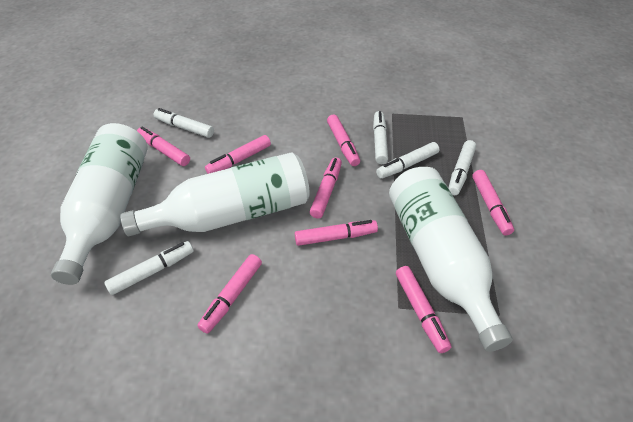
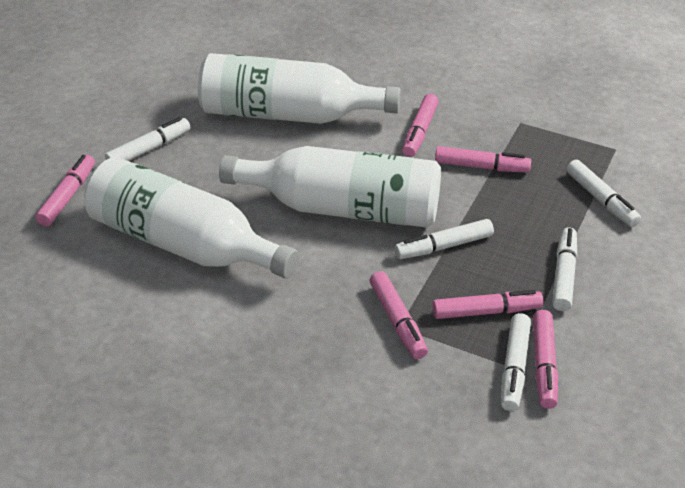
pink marker: 8 -> 6

